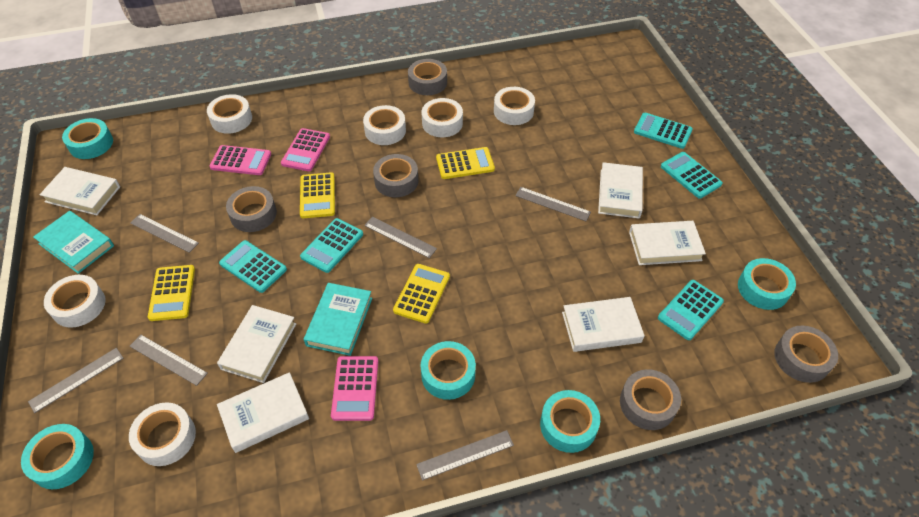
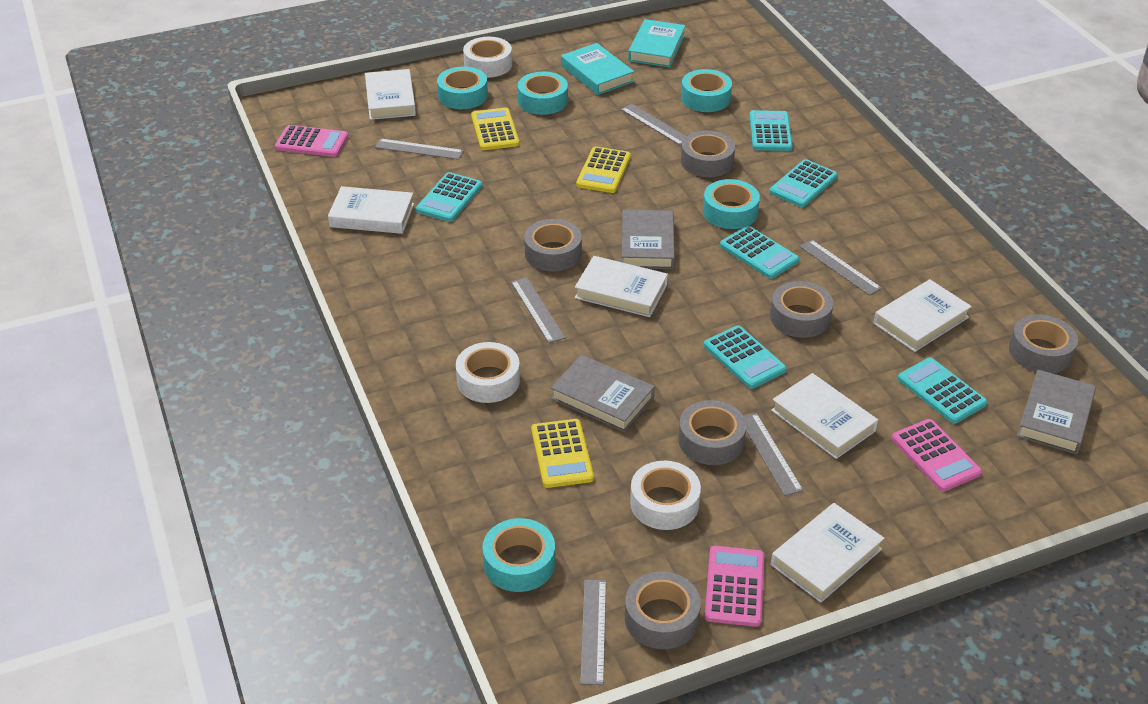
grey book: 0 -> 3
grey tape: 5 -> 6
turquoise calculator: 5 -> 6
white tape: 6 -> 3
yellow calculator: 4 -> 3

